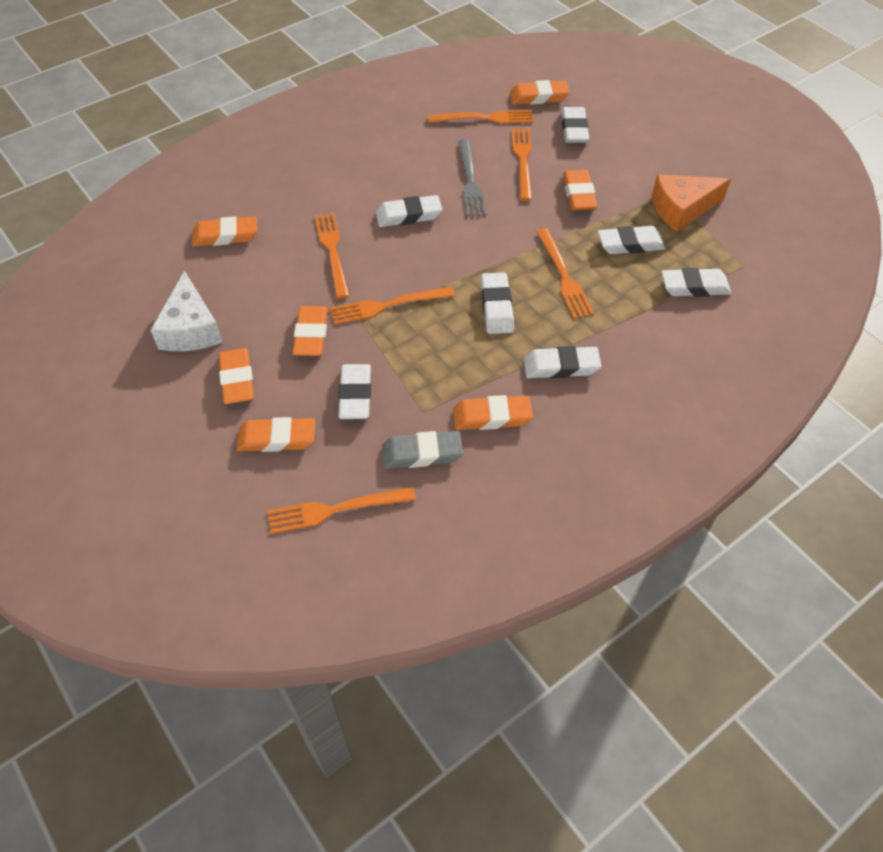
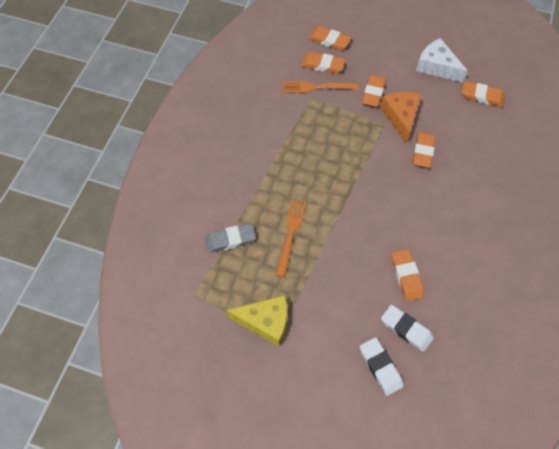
grey fork: 1 -> 0
orange eraser: 7 -> 6
orange fork: 6 -> 2
white eraser: 7 -> 2
yellow cheese: 0 -> 1

